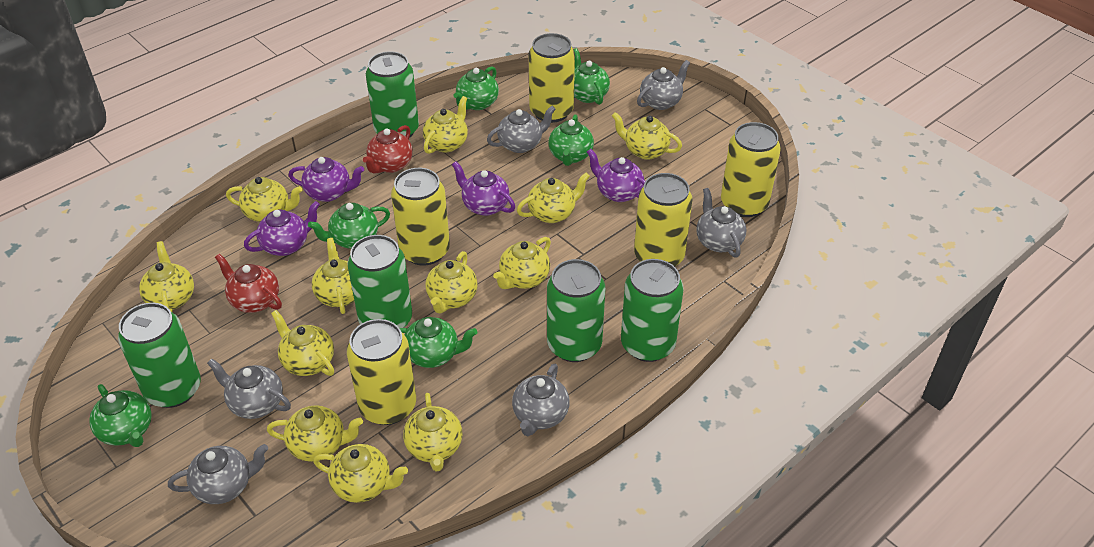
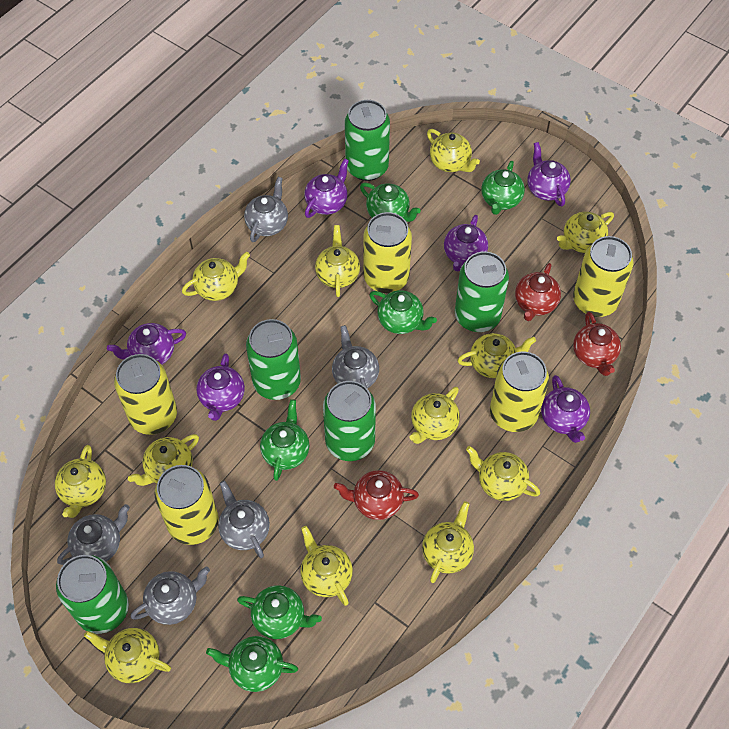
grey teapot: 6 -> 5
purple teapot: 4 -> 6
red teapot: 2 -> 3

